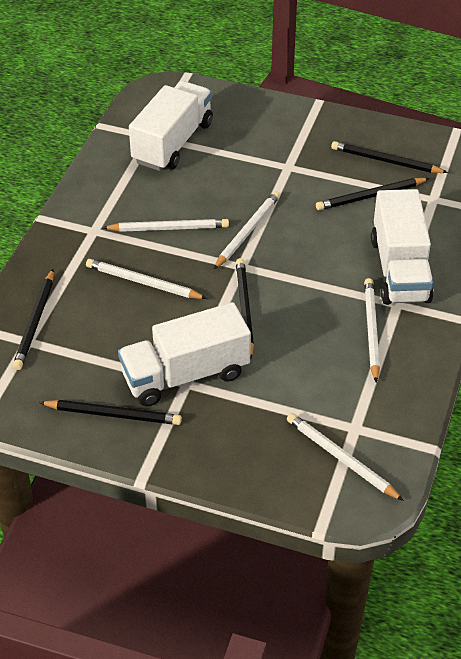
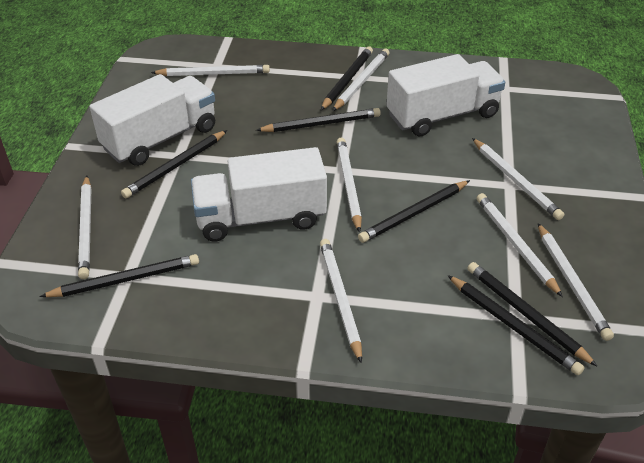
black pencil: 5 -> 7
white pencil: 5 -> 8

